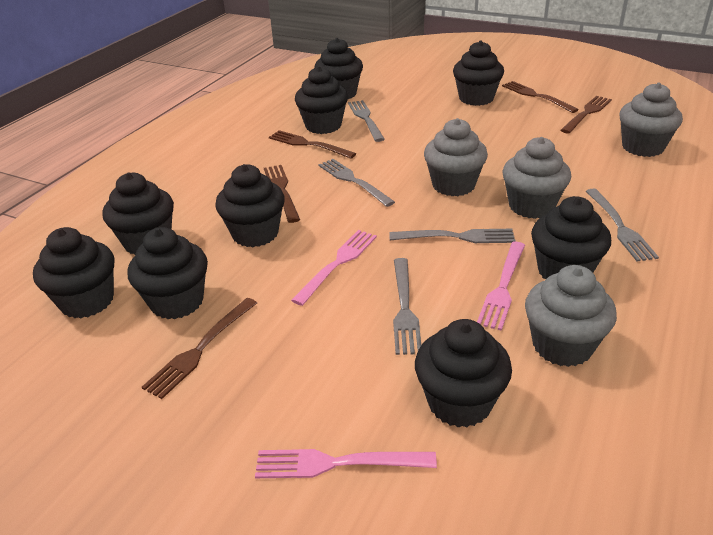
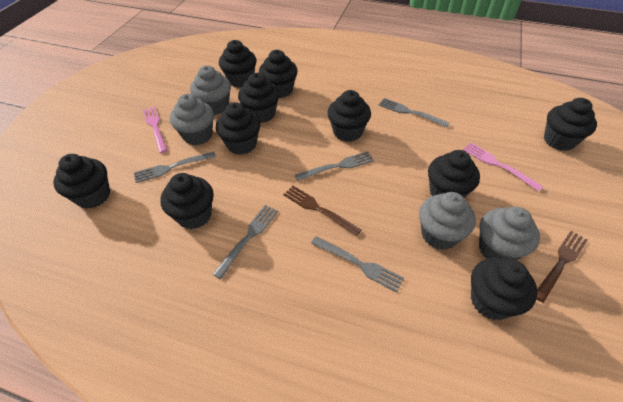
black cupcake: 9 -> 10
brown fork: 5 -> 2
pink fork: 3 -> 2

